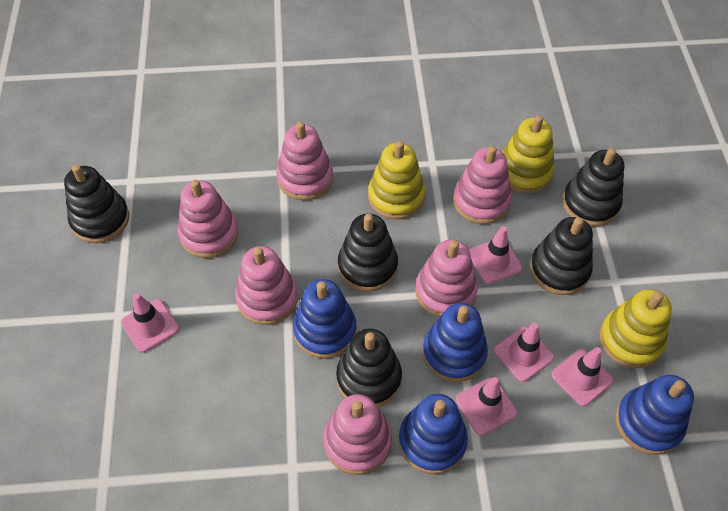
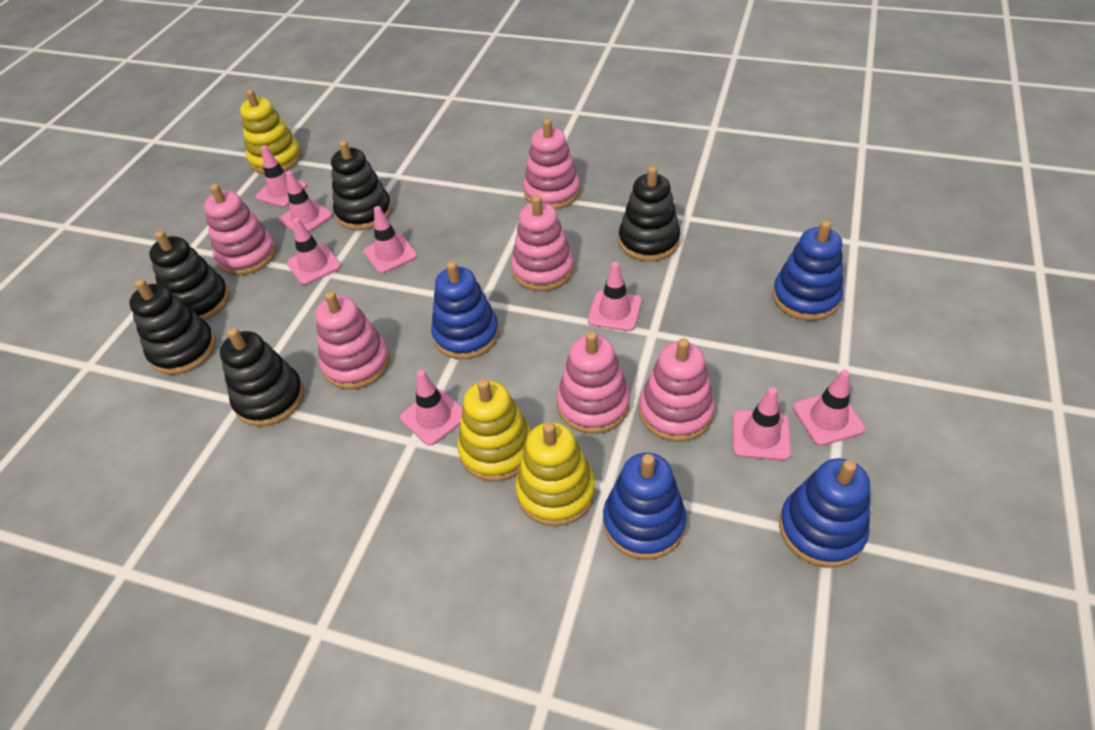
pink traffic cone: 5 -> 8

